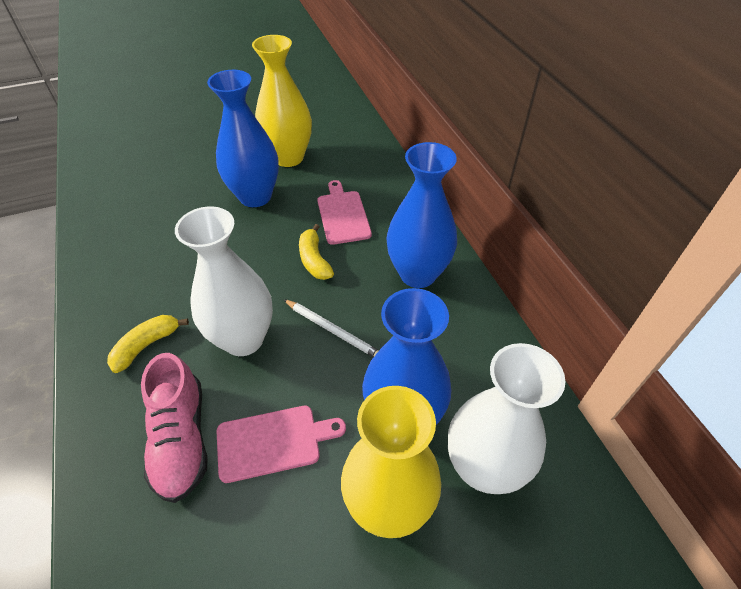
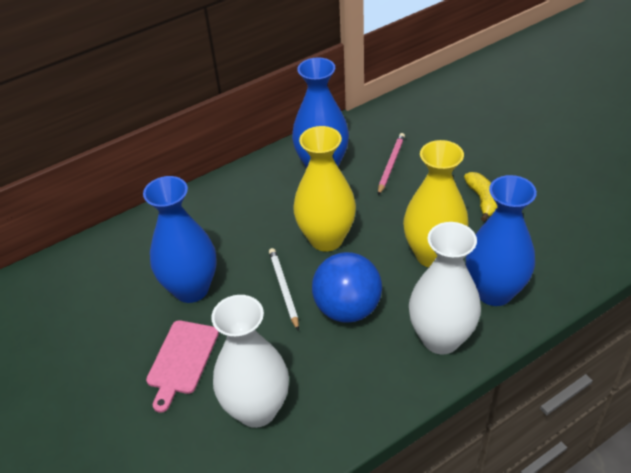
blue ball: 0 -> 1
pink cutting board: 2 -> 1
pink pencil: 0 -> 1
pink shoe: 1 -> 0
yellow banana: 2 -> 1

